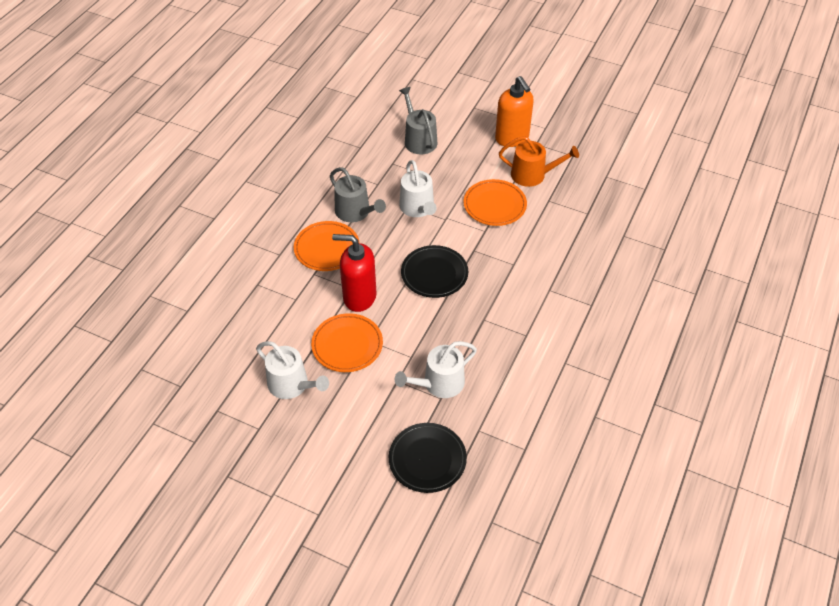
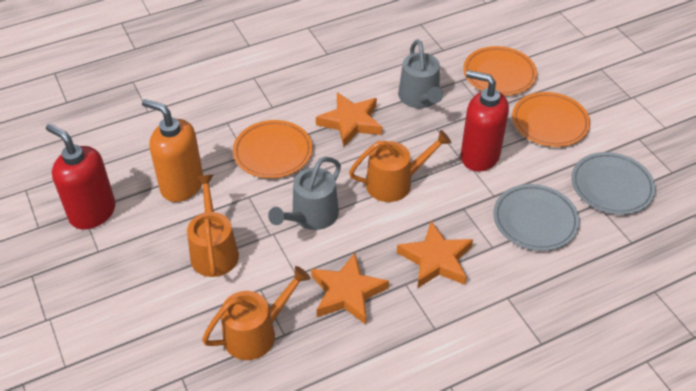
black plate: 2 -> 0
grey plate: 0 -> 2
orange star: 0 -> 3
orange watering can: 1 -> 3
red soap dispenser: 1 -> 2
white watering can: 3 -> 0

